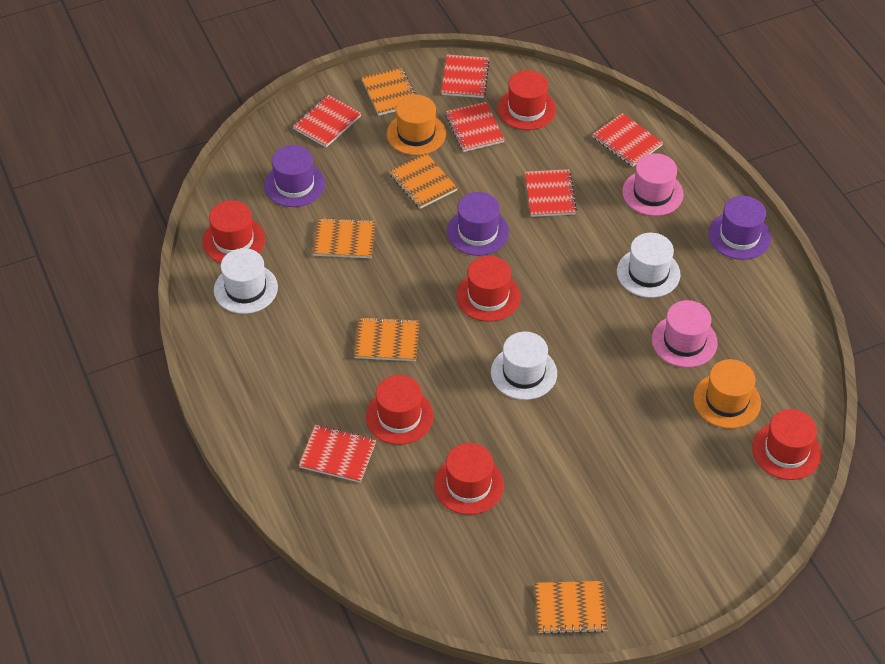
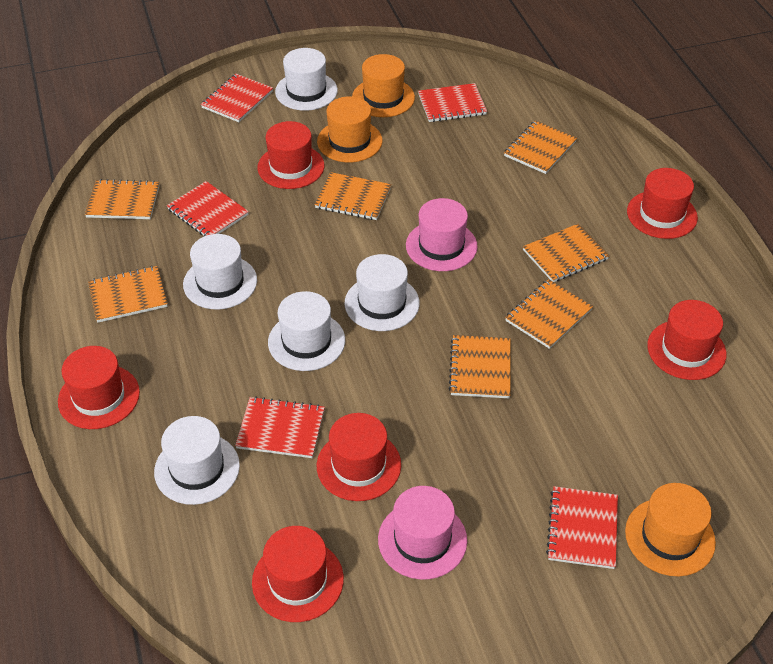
orange hat: 2 -> 3
orange notebook: 5 -> 7
purple hat: 3 -> 0
red notebook: 6 -> 5
white hat: 3 -> 5

